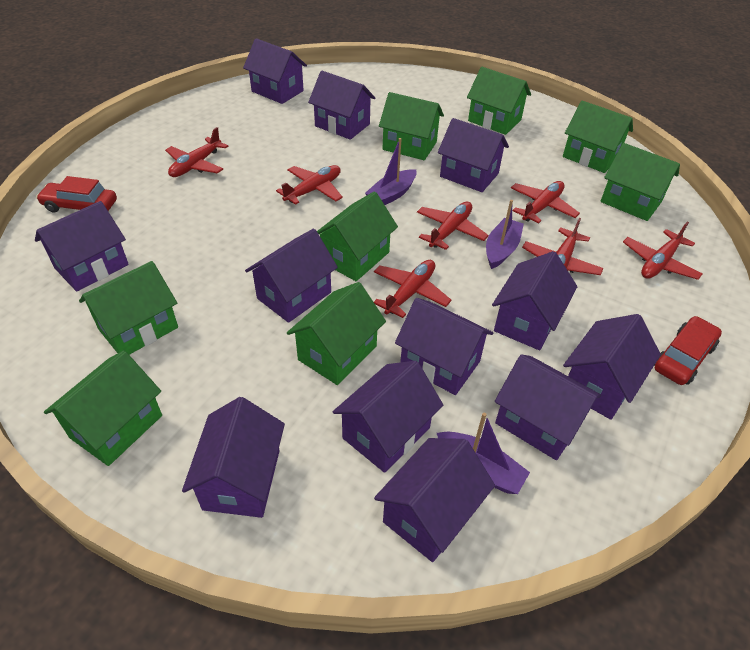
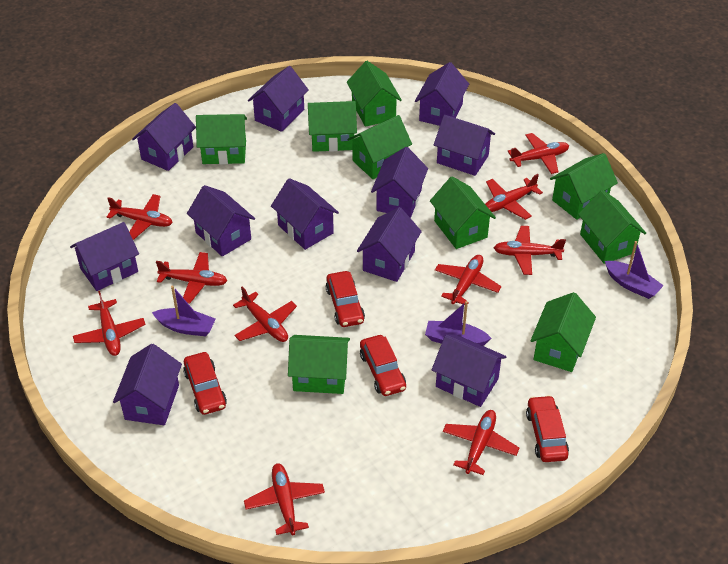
green house: 8 -> 9
purple house: 12 -> 11
red car: 2 -> 4
red plane: 7 -> 10

